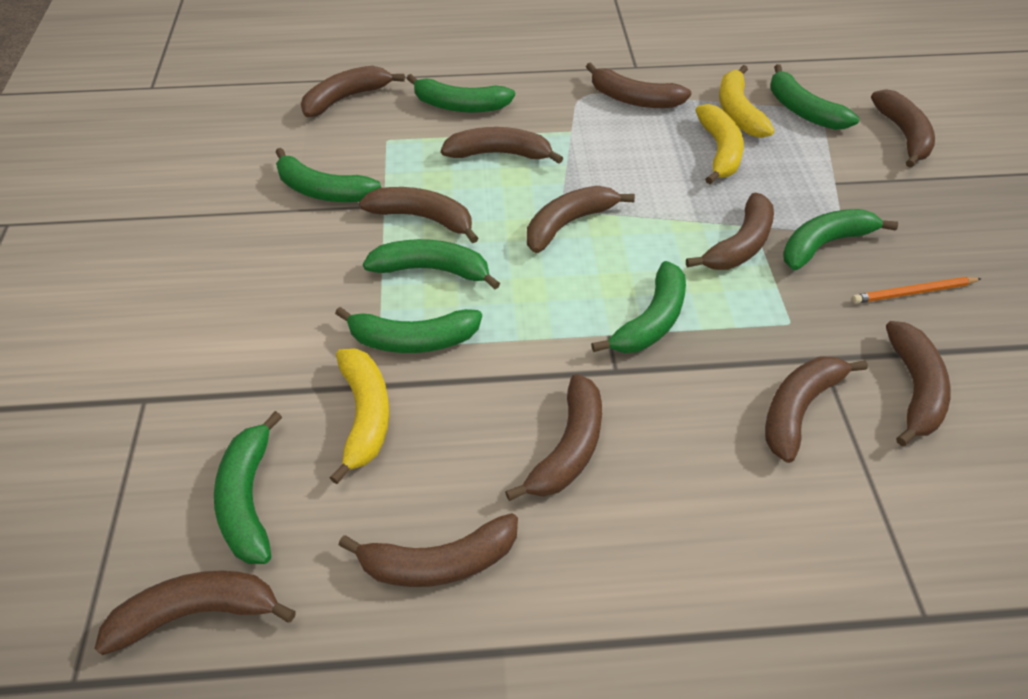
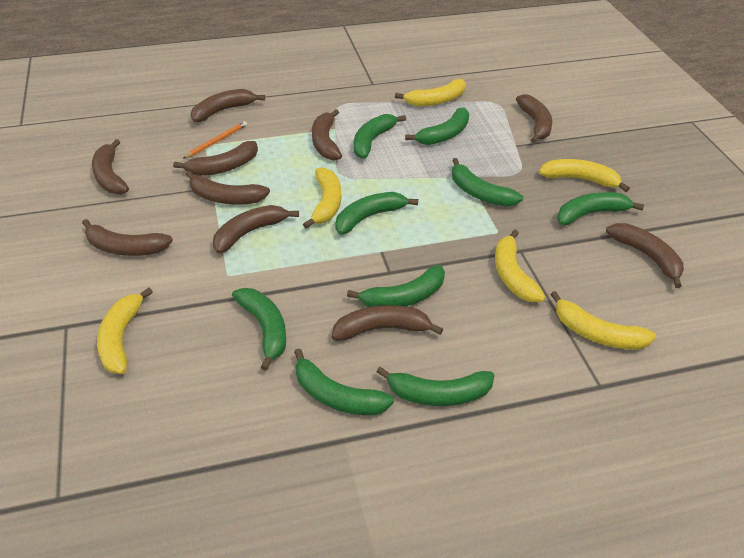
brown banana: 12 -> 10
green banana: 8 -> 9
yellow banana: 3 -> 6

